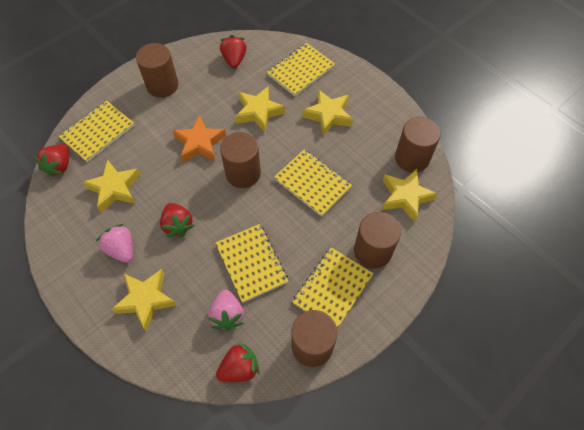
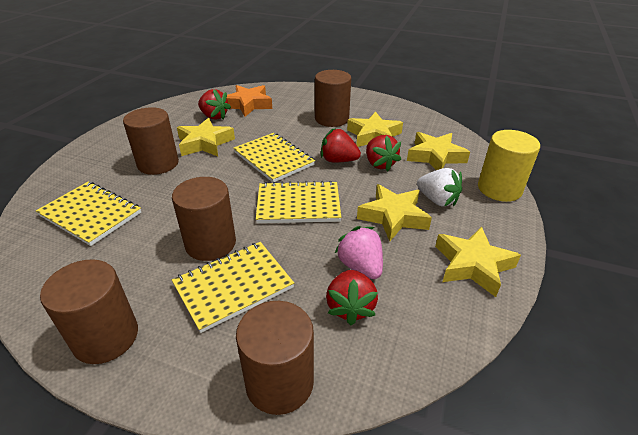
pink strawberry: 2 -> 1
white strawberry: 0 -> 1
yellow cylinder: 0 -> 1
yellow notebook: 5 -> 4

